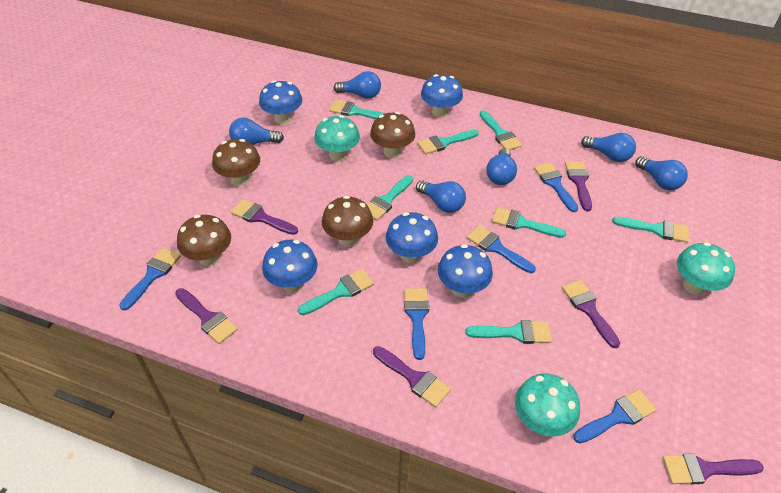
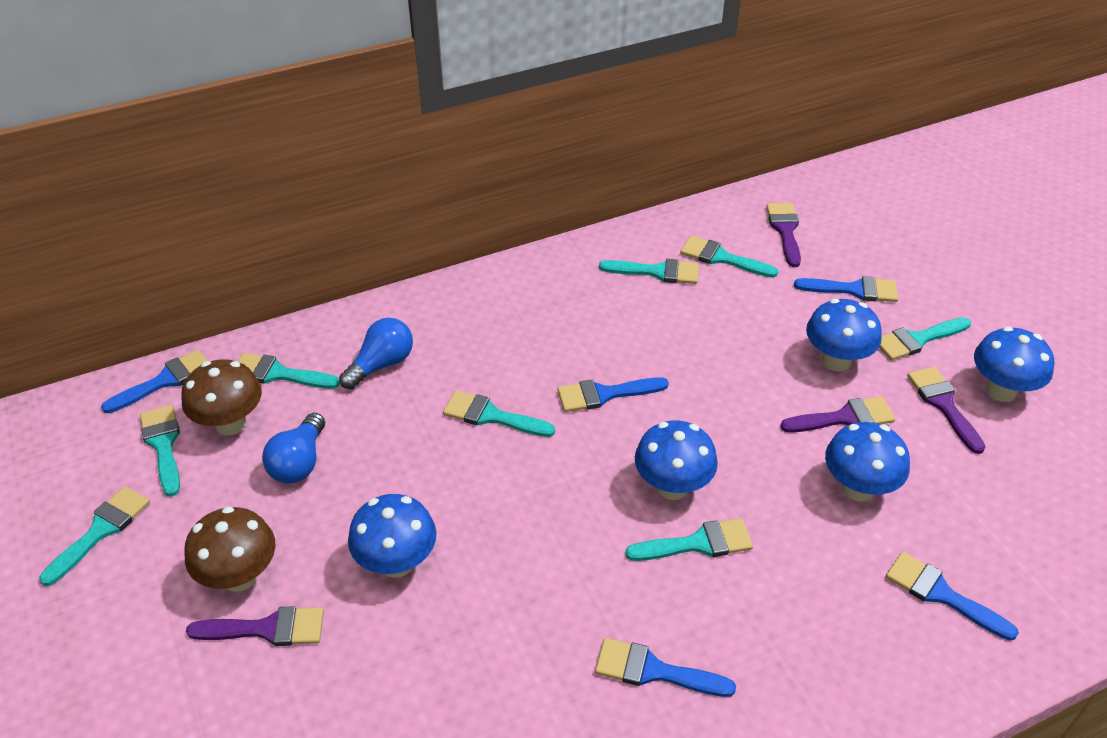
blue light bulb: 6 -> 2
brown mushroom: 4 -> 2
purple brush: 6 -> 4
turquoise mushroom: 3 -> 0

